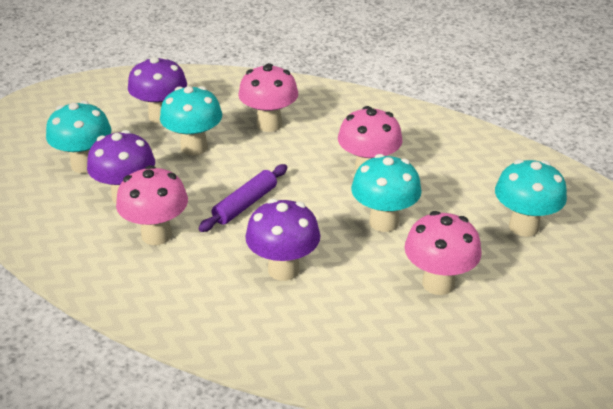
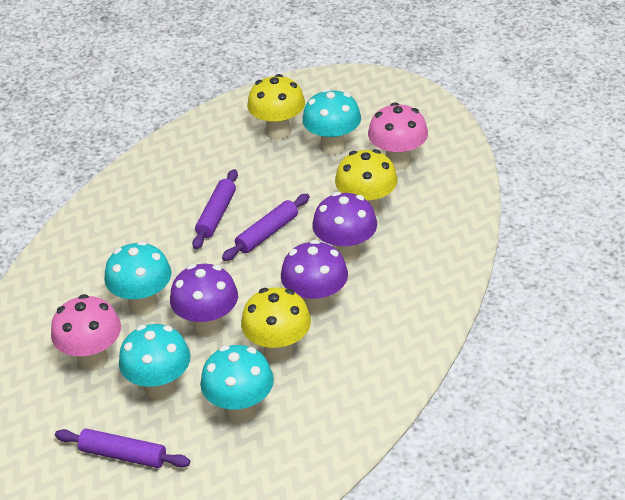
pink mushroom: 4 -> 2
purple rolling pin: 1 -> 3
yellow mushroom: 0 -> 3

